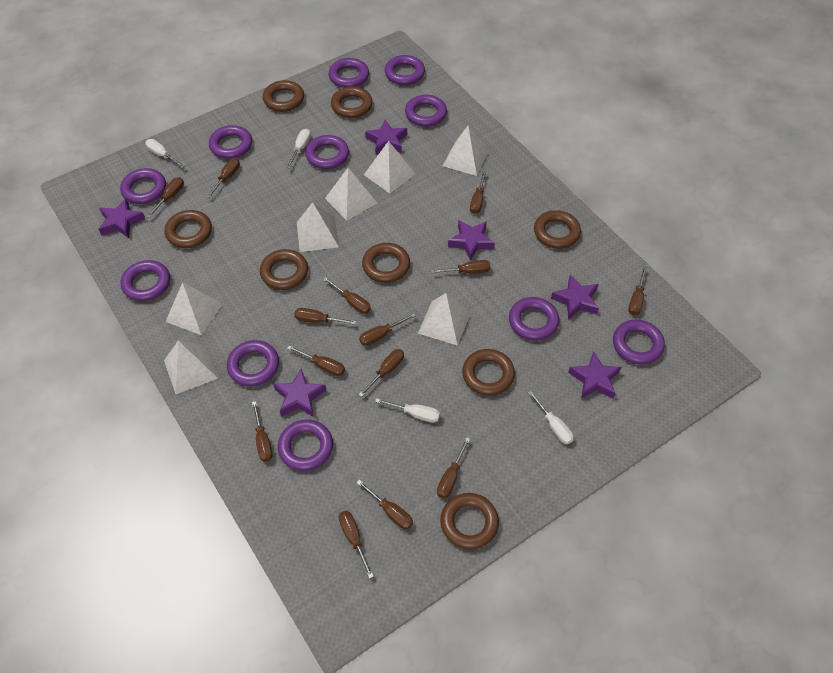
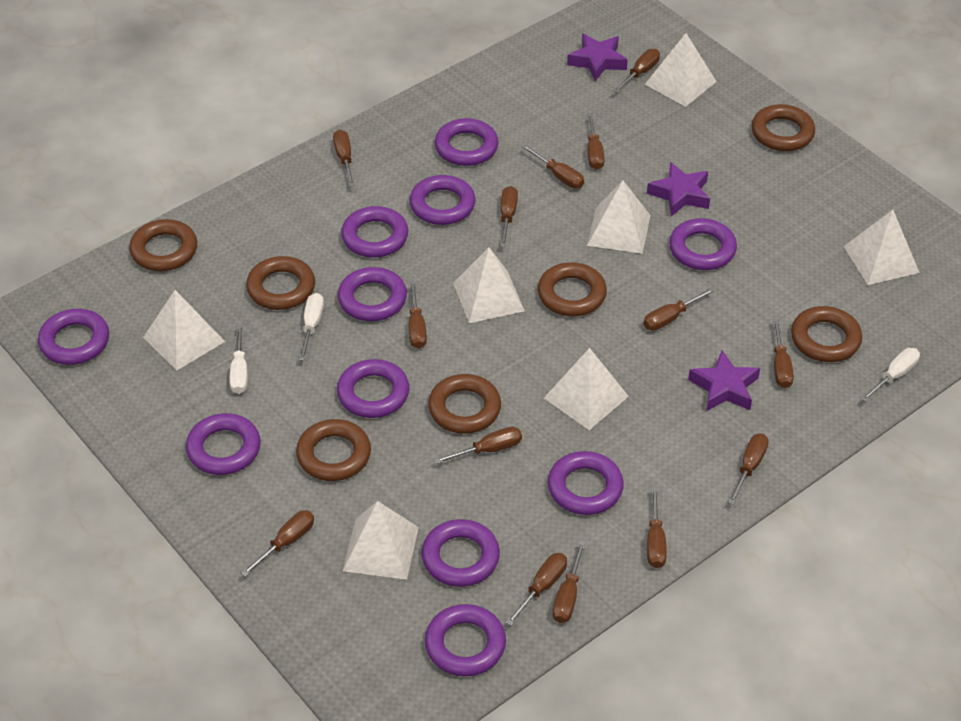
brown ring: 8 -> 7
purple star: 6 -> 3
white screwdriver: 4 -> 3

